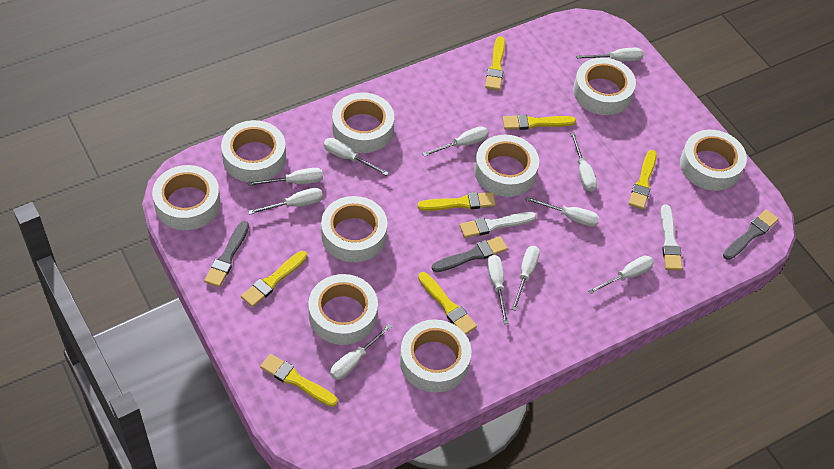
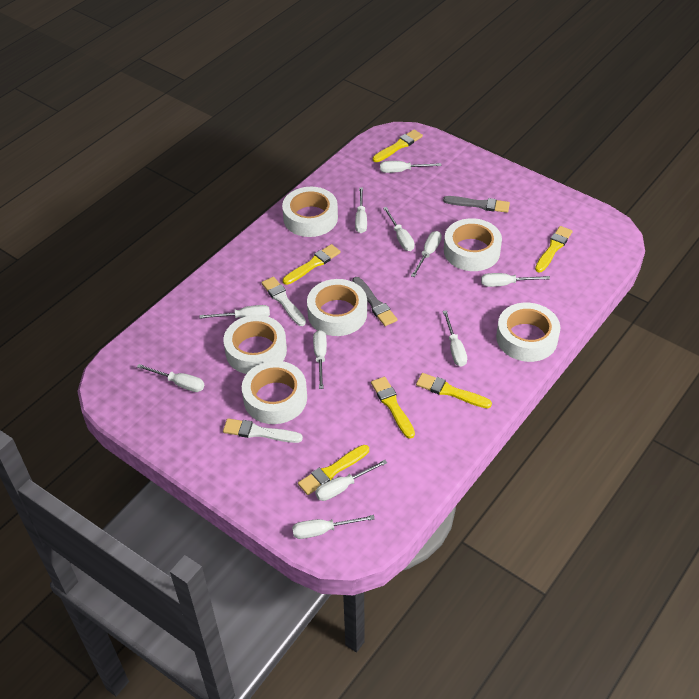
grey brush: 3 -> 2
white tape: 9 -> 6
yellow brush: 7 -> 6

